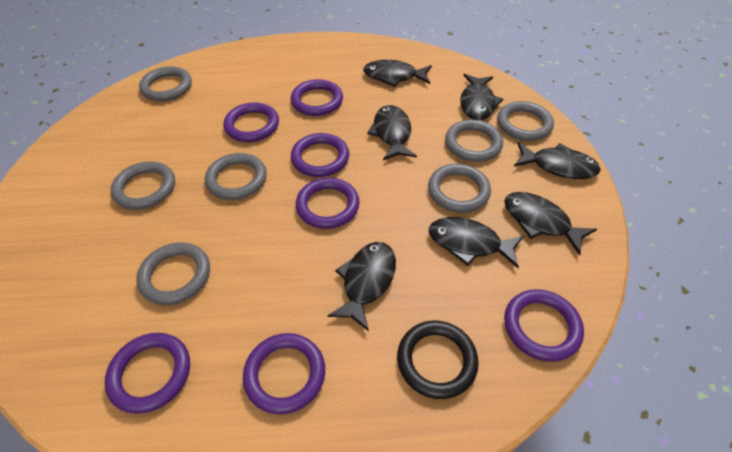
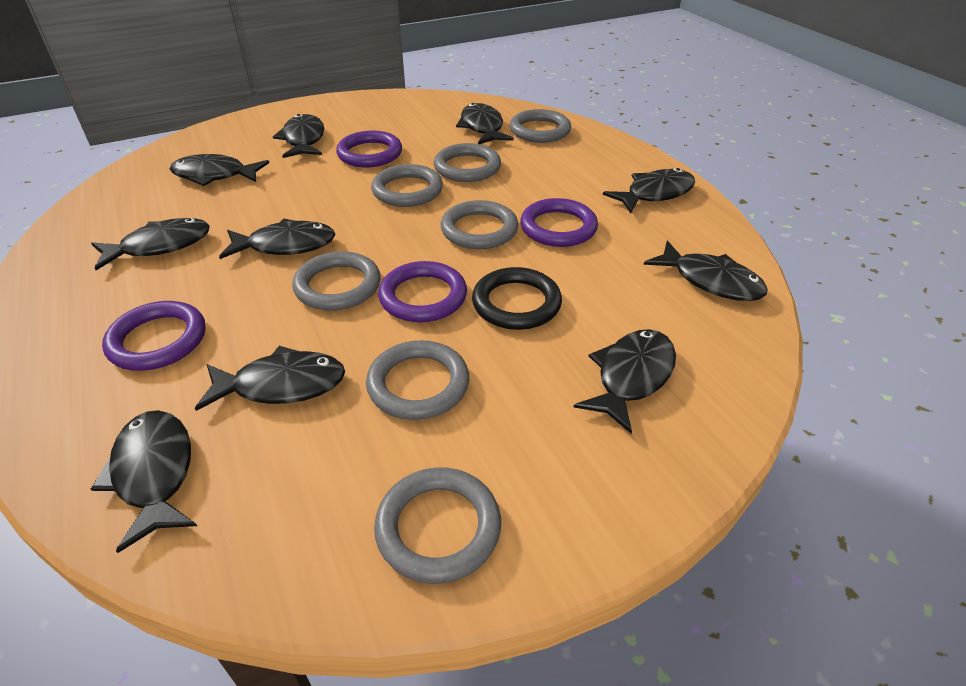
black fish: 7 -> 10
purple ring: 7 -> 4

